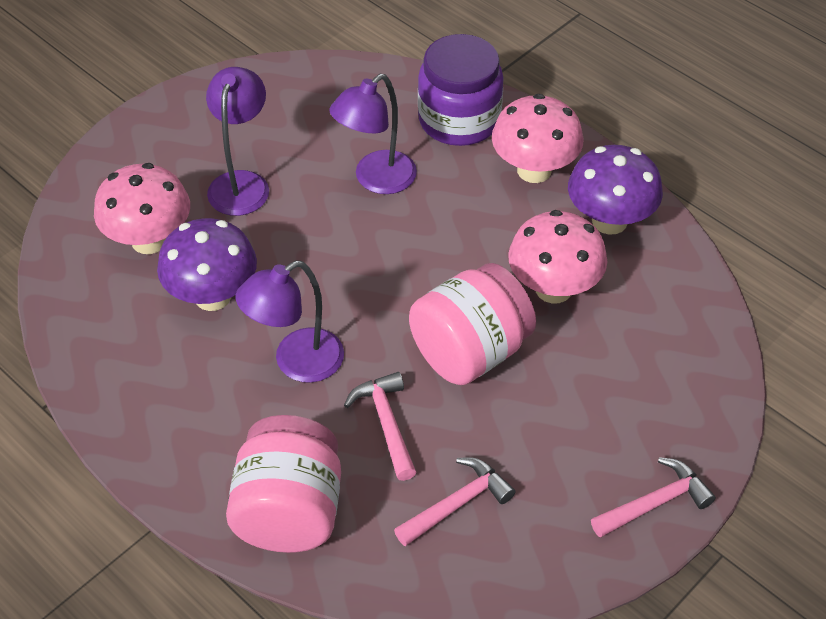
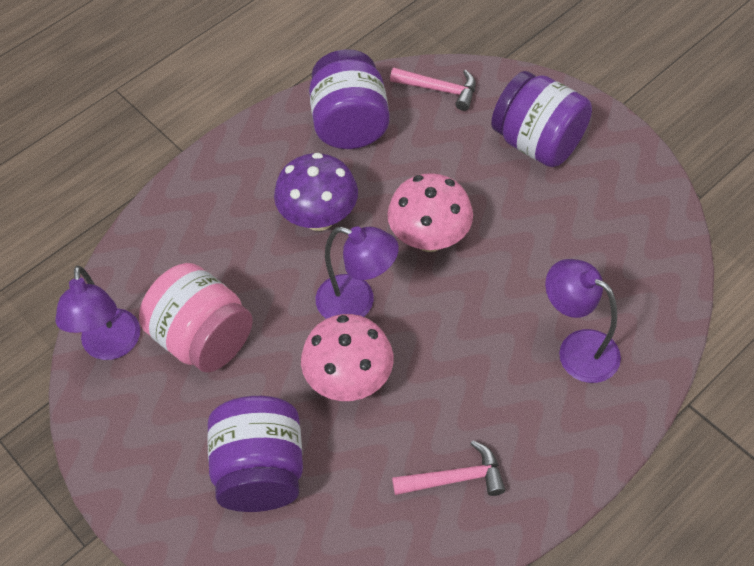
pink hammer: 3 -> 2
pink jar: 2 -> 1
pink mushroom: 3 -> 2
purple jar: 1 -> 3
purple mushroom: 2 -> 1

